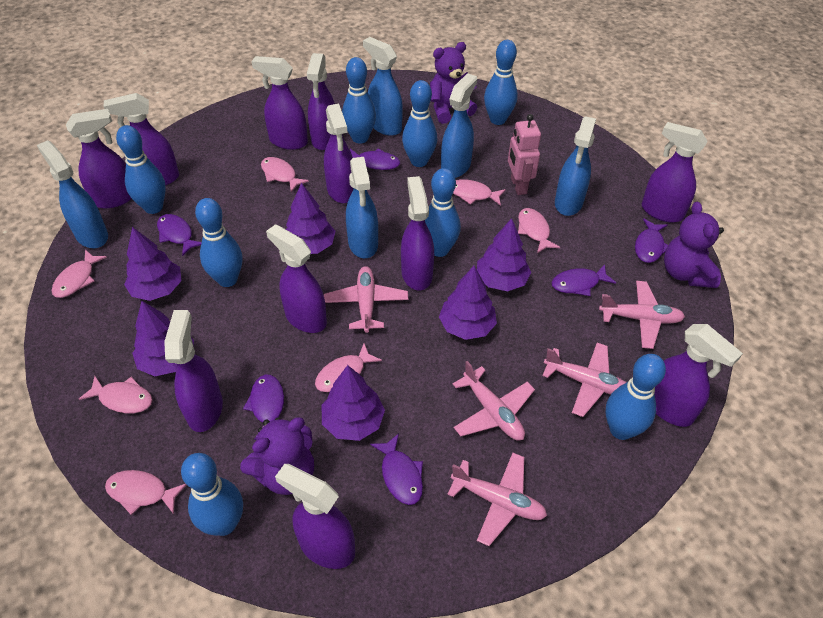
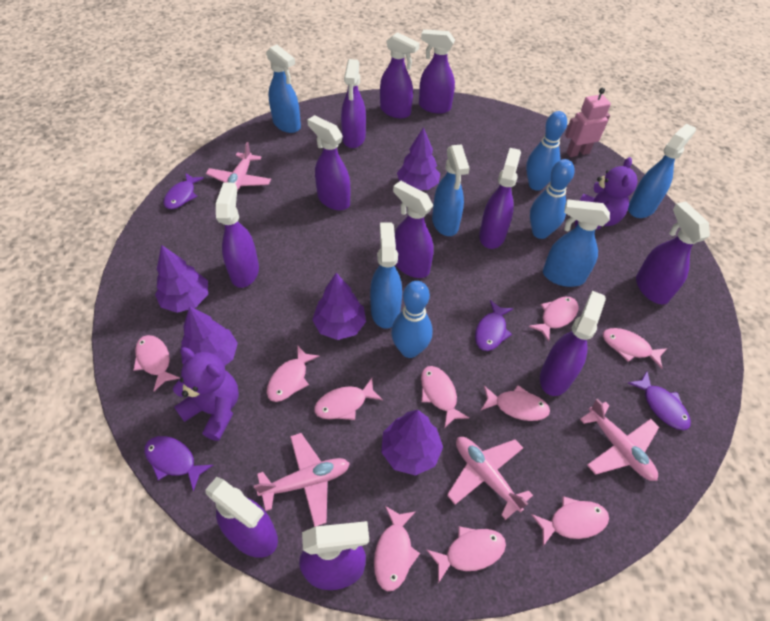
blue bowling pin: 8 -> 3
pink fish: 7 -> 10
pink plane: 5 -> 4
purple fish: 6 -> 4
purple teddy bear: 3 -> 2
purple tree: 6 -> 5

